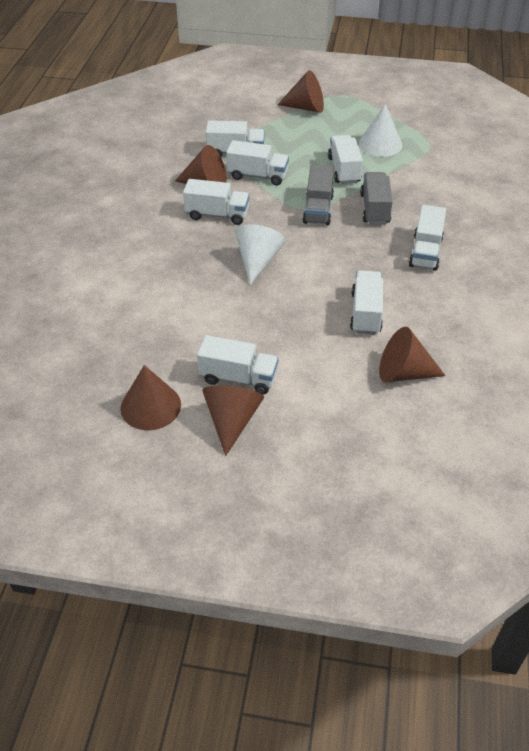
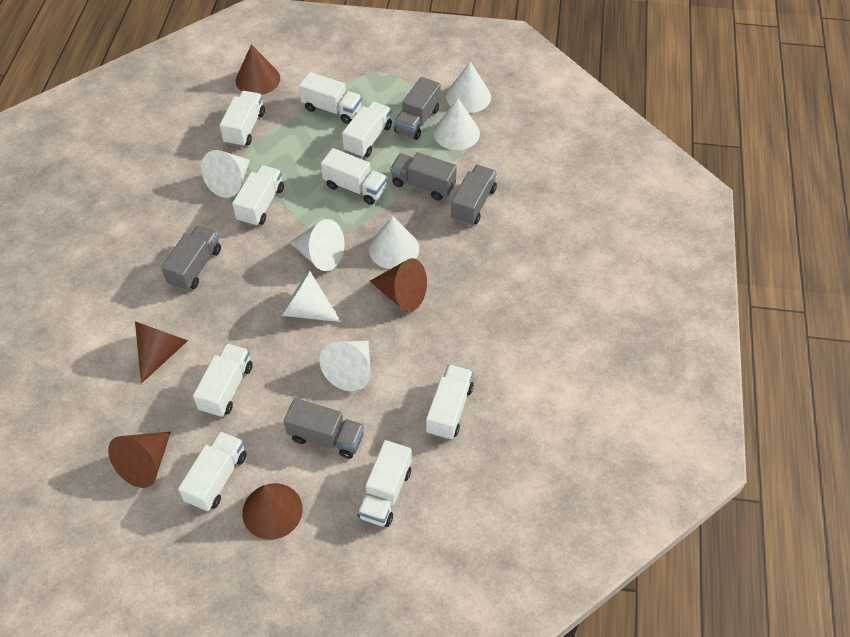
grey truck: 2 -> 5
white cone: 2 -> 7
white truck: 7 -> 9

